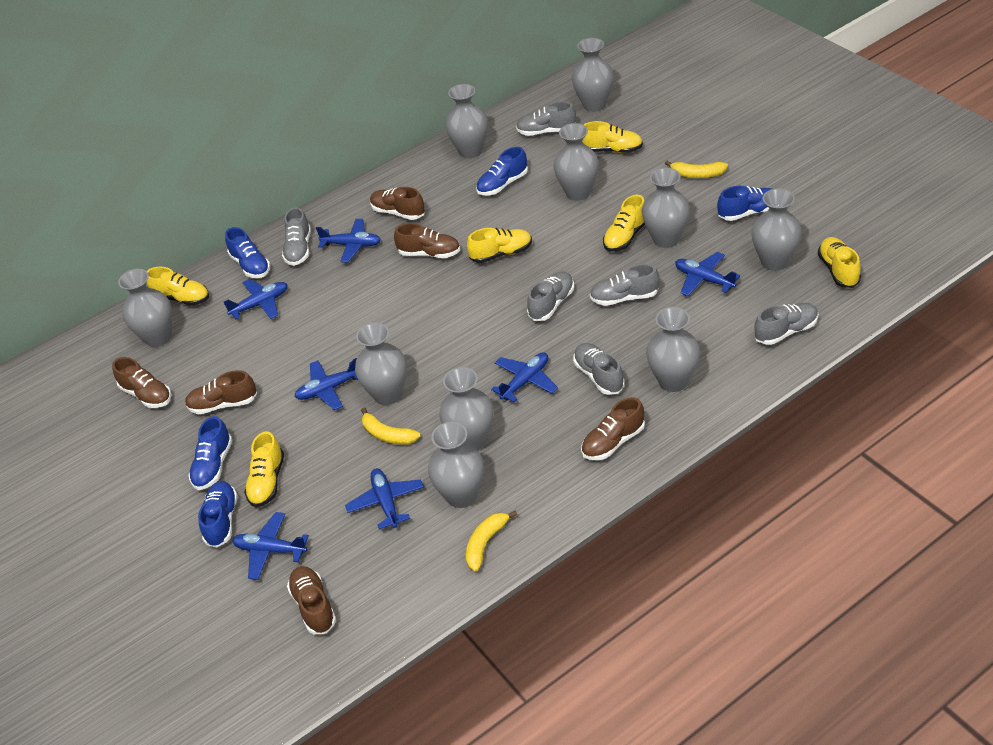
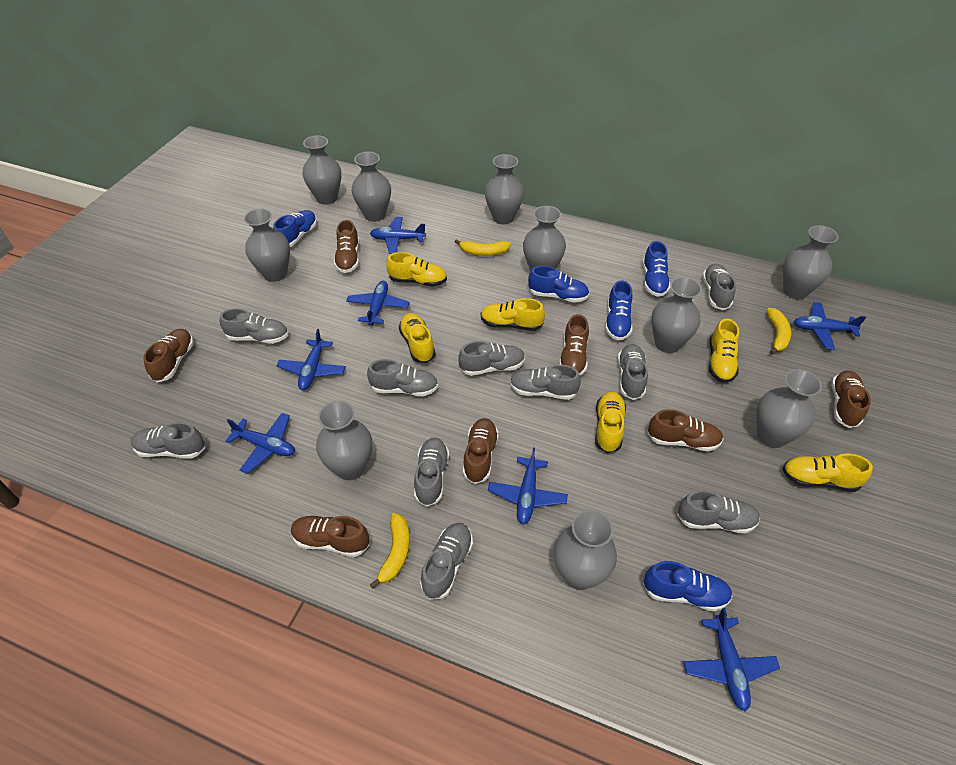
brown shoe: 6 -> 7
grey shoe: 6 -> 10

